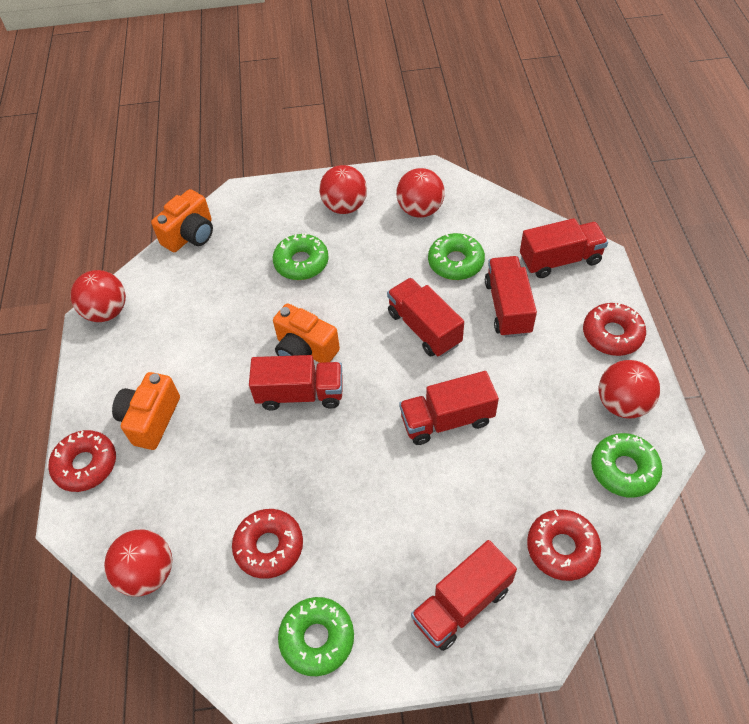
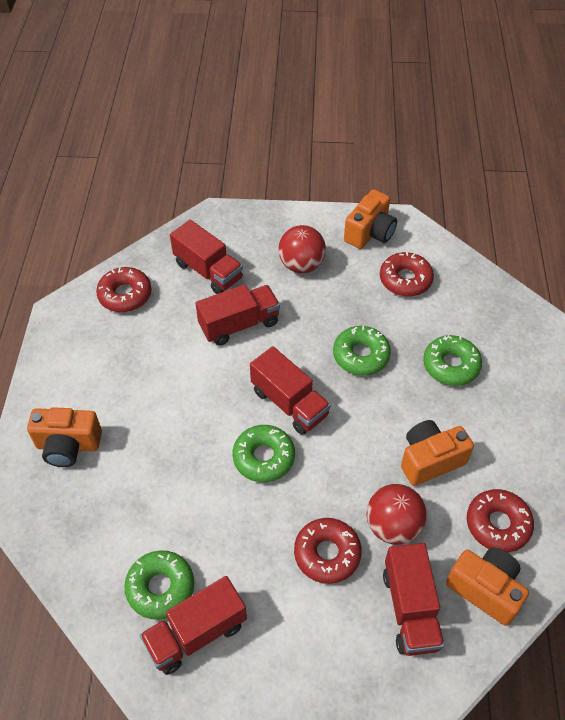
orange camera: 3 -> 4
red ball: 5 -> 2
red truck: 6 -> 5

